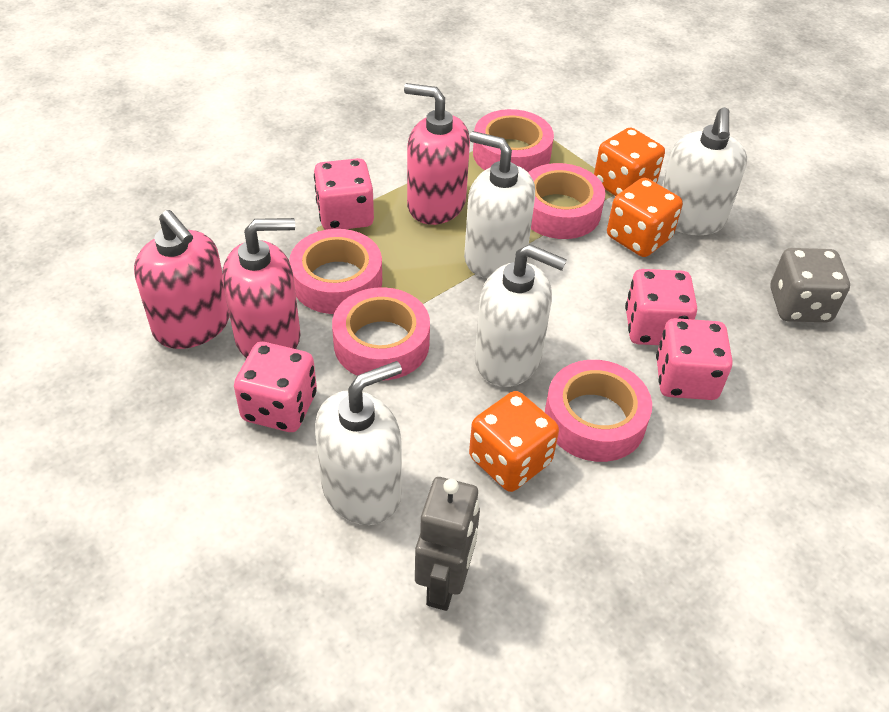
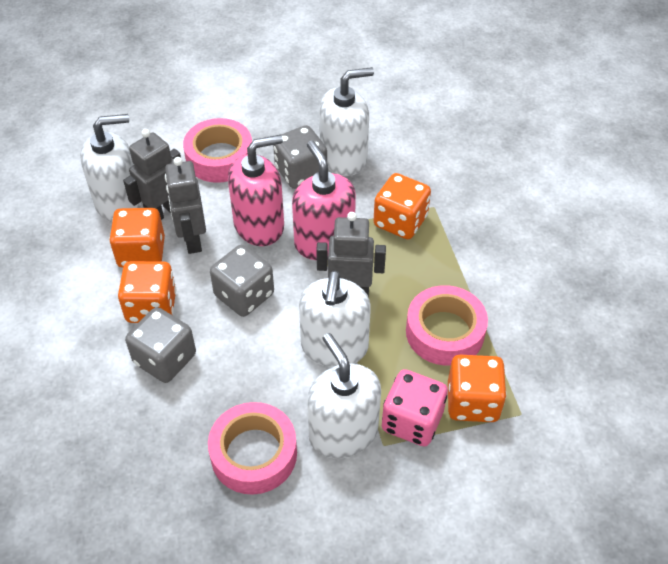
grey dice: 1 -> 3
grey robot: 1 -> 3
orange dice: 3 -> 4
pink dice: 4 -> 1
pink soap dispenser: 3 -> 2
pink tape: 5 -> 3

